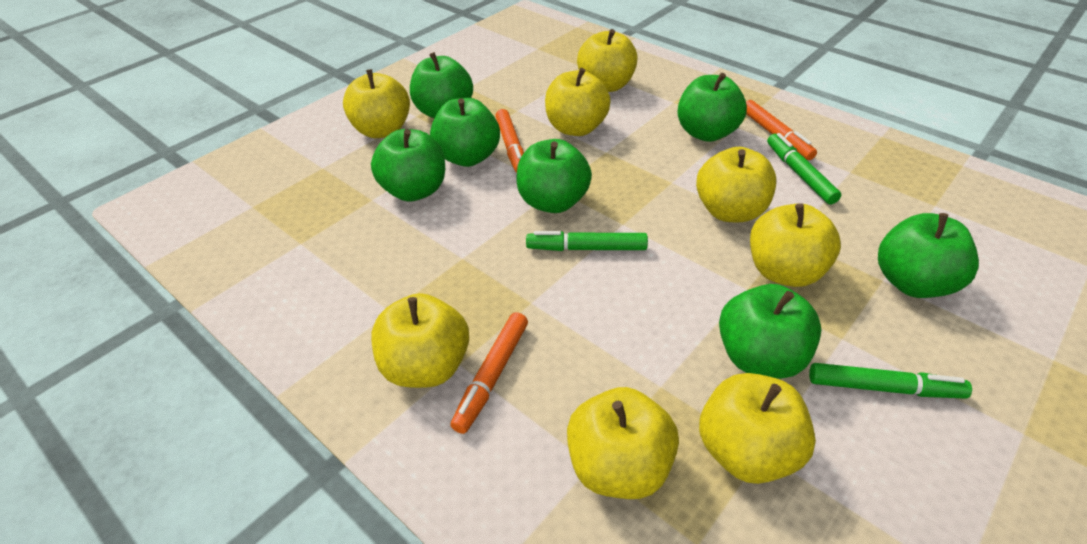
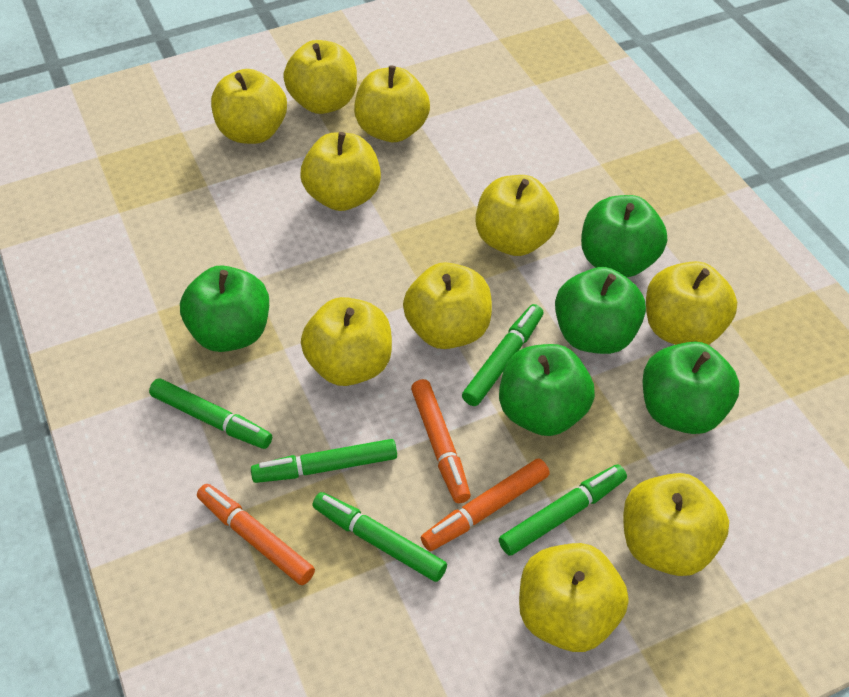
green apple: 7 -> 5
green marker: 3 -> 5
yellow apple: 8 -> 10

